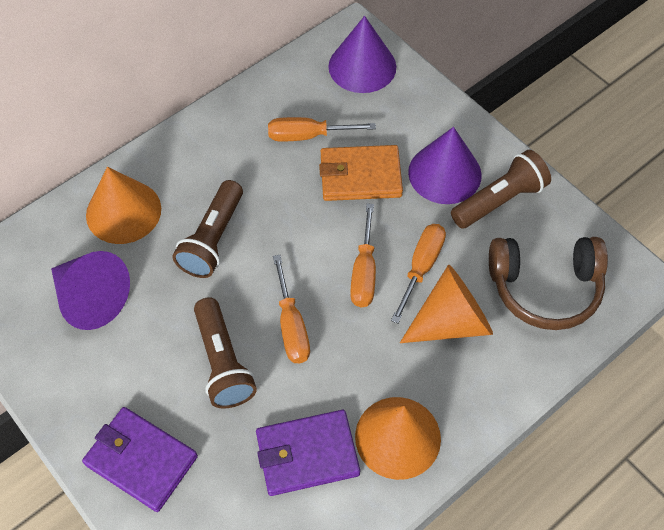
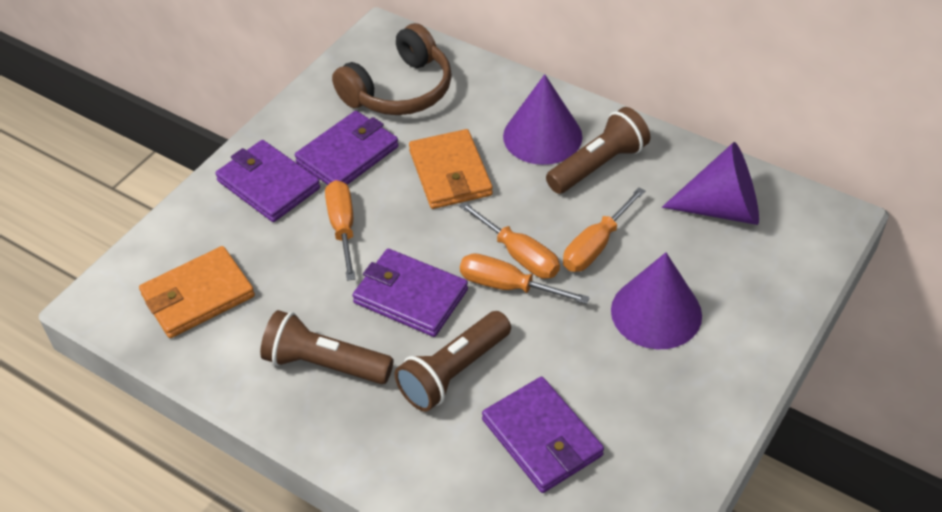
orange cone: 3 -> 0
orange wallet: 1 -> 2
purple wallet: 2 -> 4

